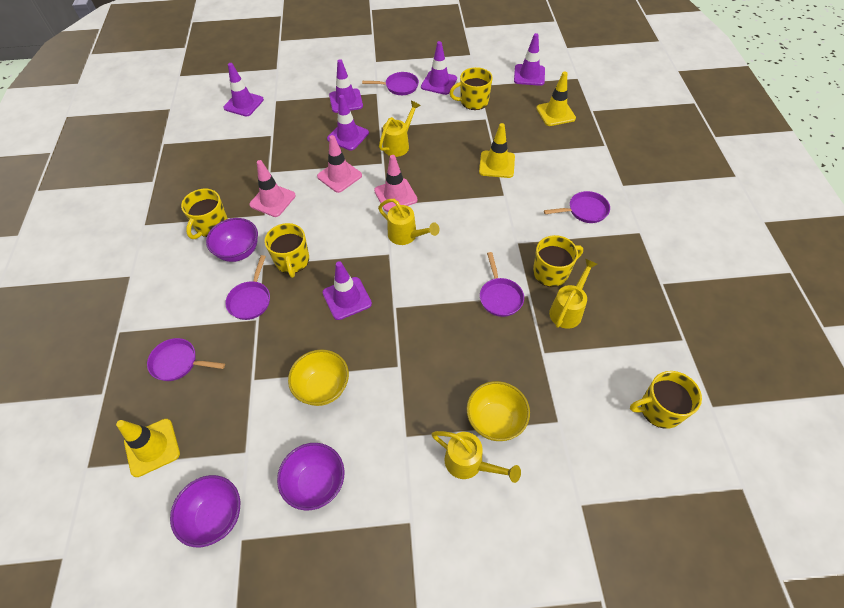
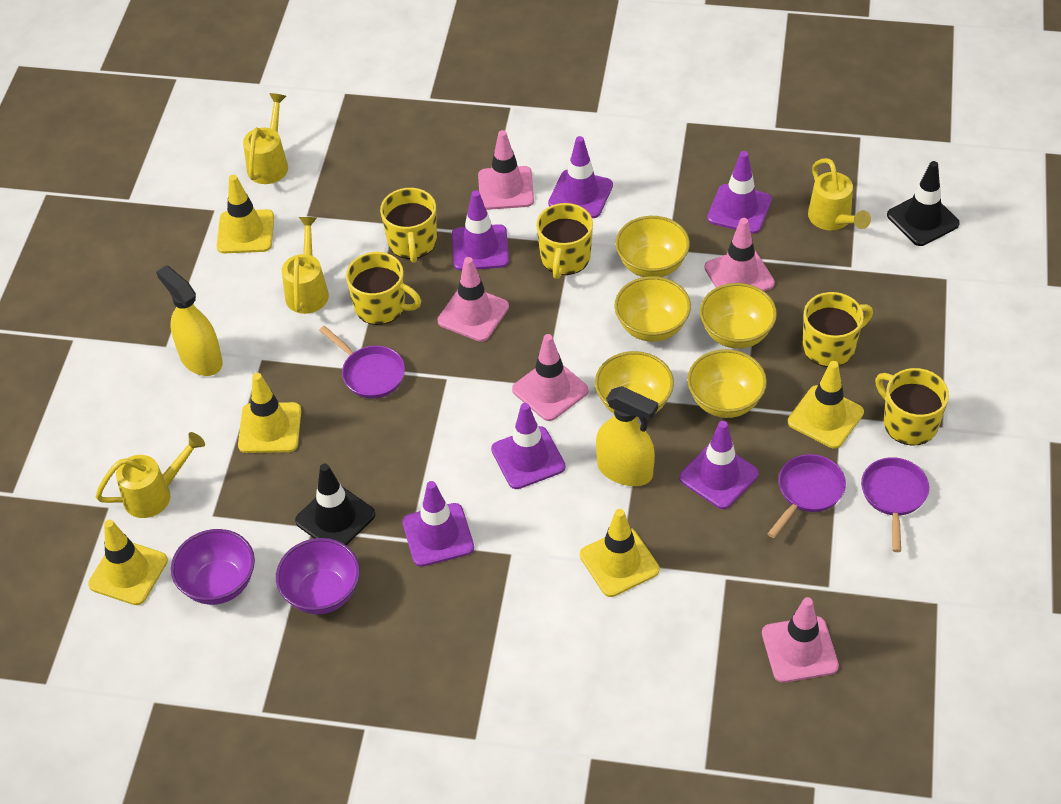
black traffic cone: 0 -> 2
pink traffic cone: 3 -> 5
purple bowl: 3 -> 2
purple pan: 5 -> 3
yellow bowl: 2 -> 5
yellow spray bottle: 0 -> 2
yellow traffic cone: 3 -> 5

